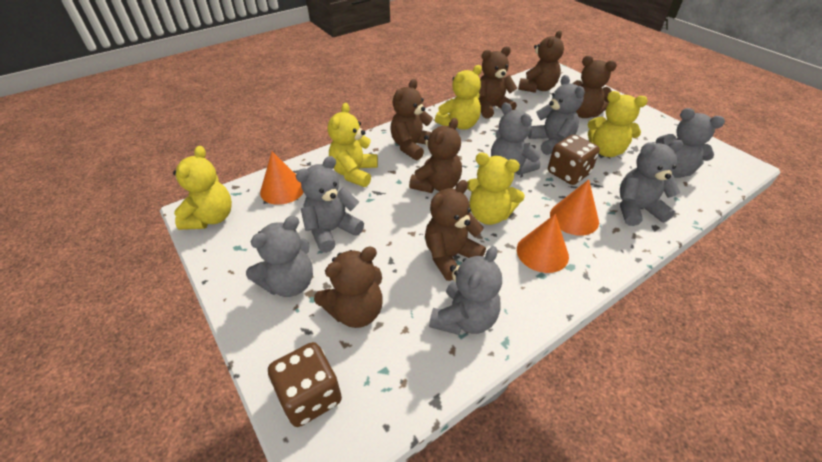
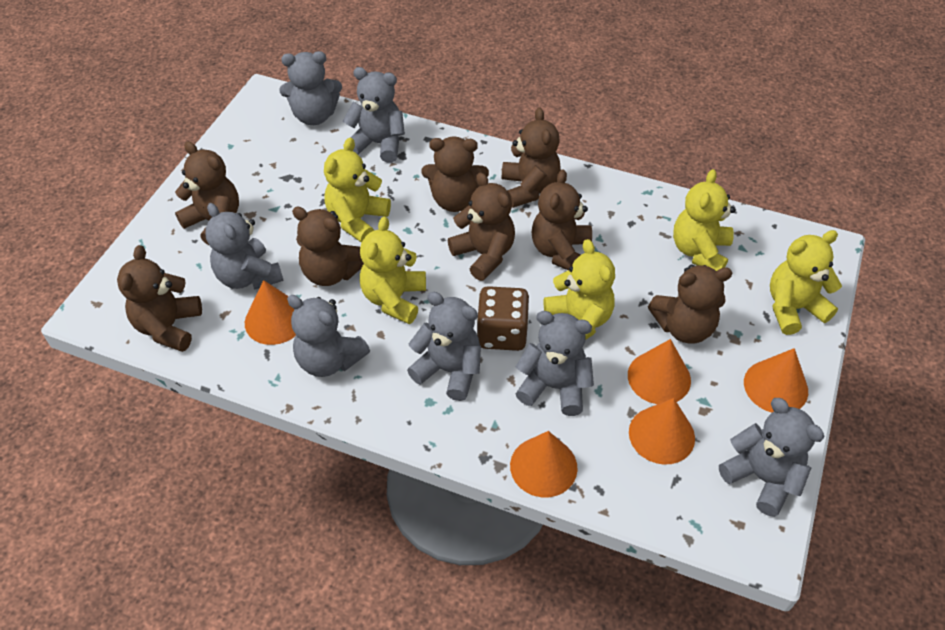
brown dice: 2 -> 1
brown teddy bear: 7 -> 8
orange cone: 3 -> 5

